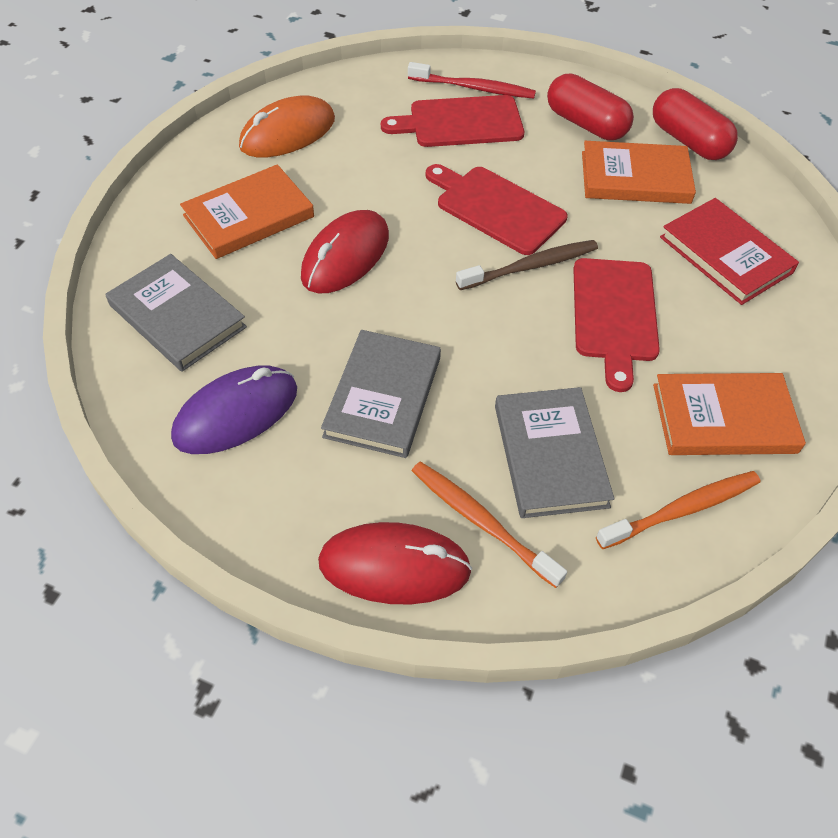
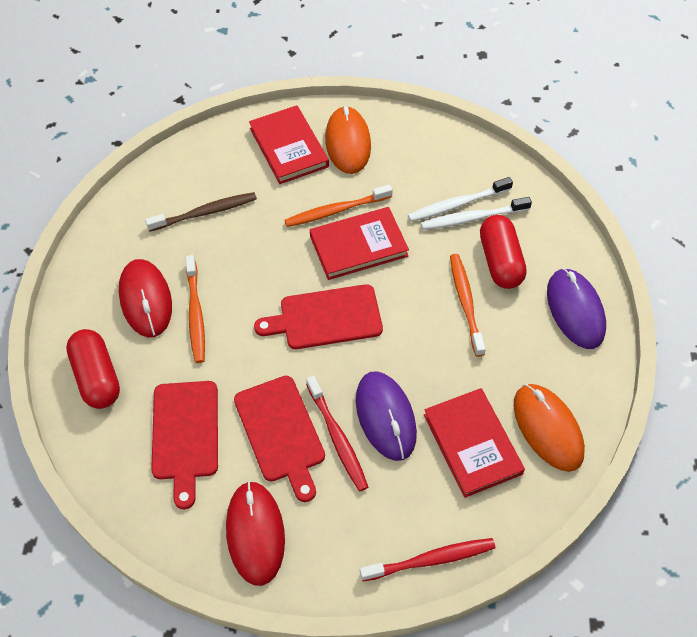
grey book: 3 -> 0
orange book: 3 -> 0
orange mouse: 1 -> 2
orange toothbrush: 2 -> 3
purple mouse: 1 -> 2
red book: 1 -> 3
red toothbrush: 1 -> 2
white toothbrush: 0 -> 2

